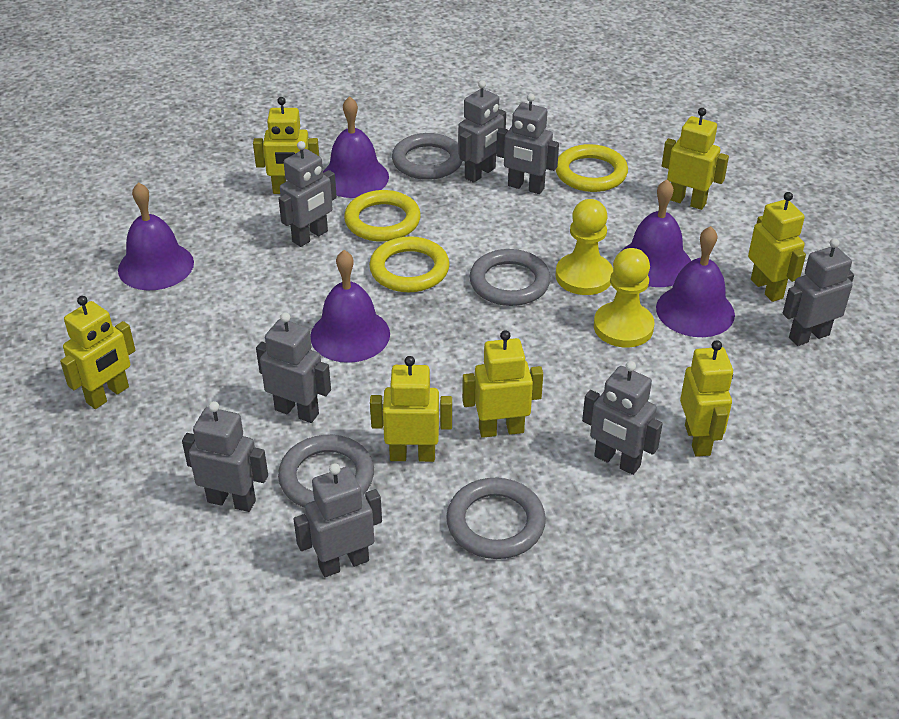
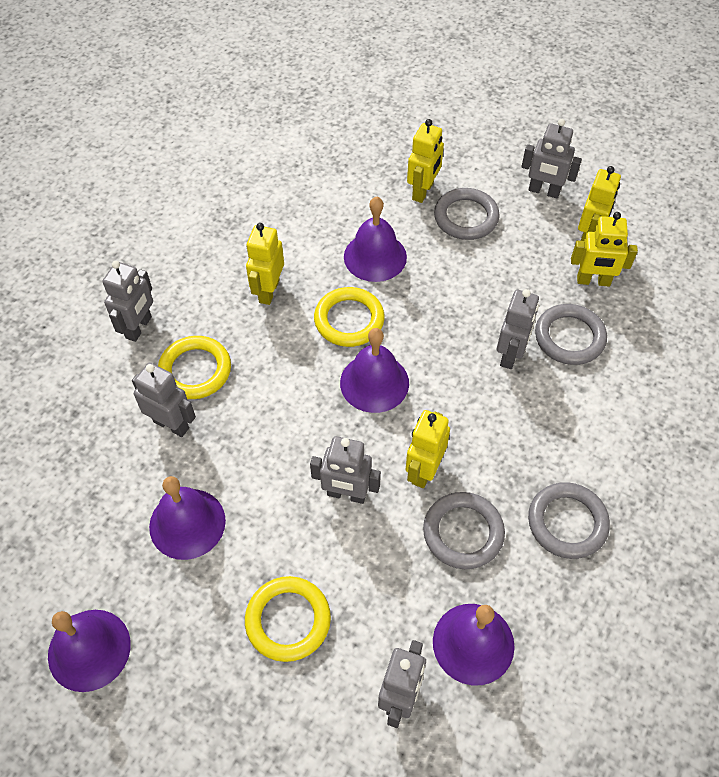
grey robot: 8 -> 6
yellow pawn: 2 -> 0
yellow robot: 7 -> 5

